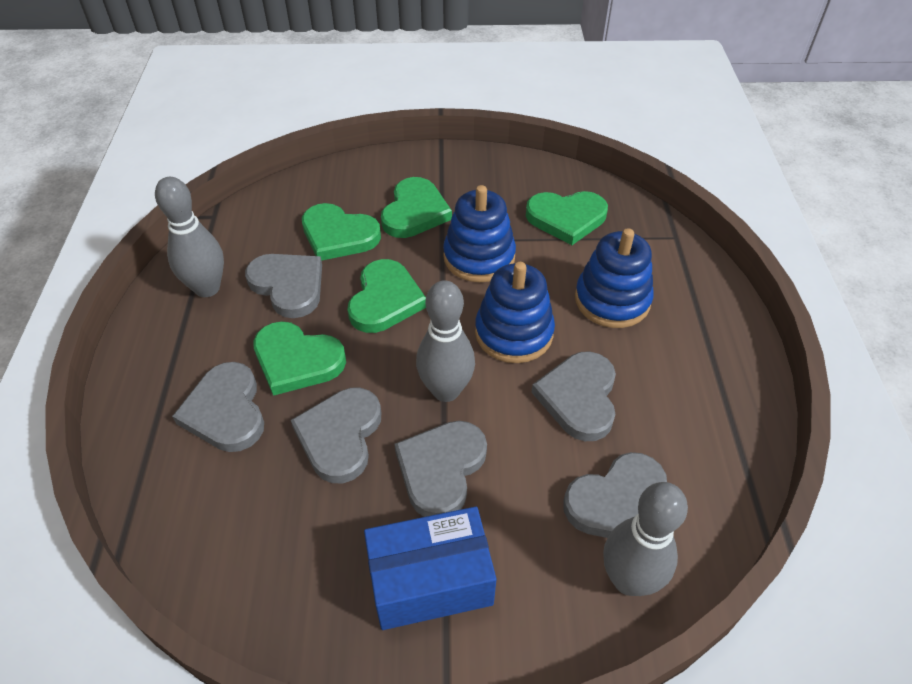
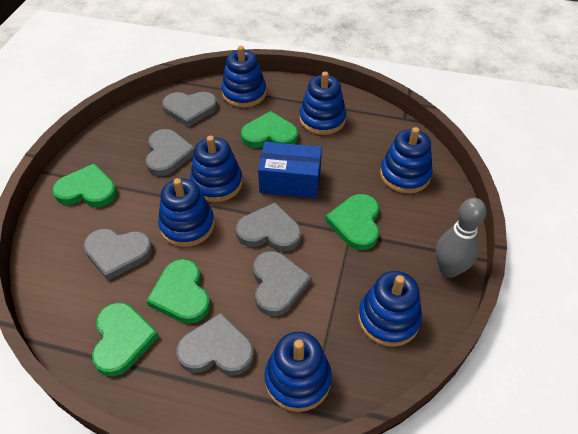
blue stacking toy: 3 -> 7
grey bowling pin: 3 -> 1

